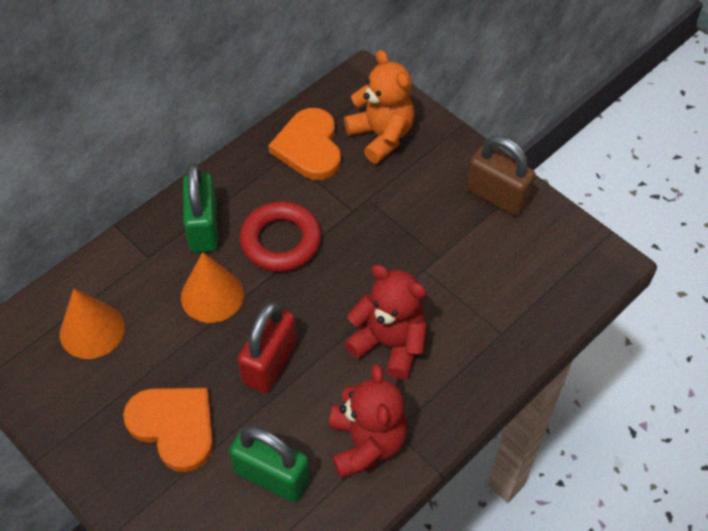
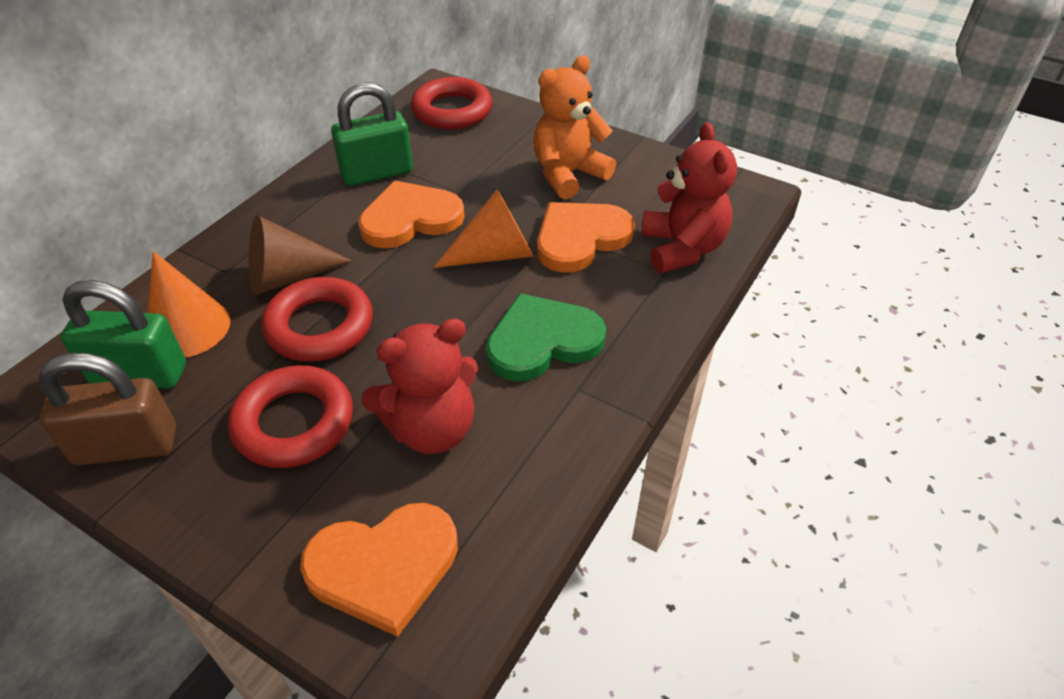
brown cone: 0 -> 1
green heart: 0 -> 1
orange heart: 2 -> 3
red padlock: 1 -> 0
red ring: 1 -> 3

